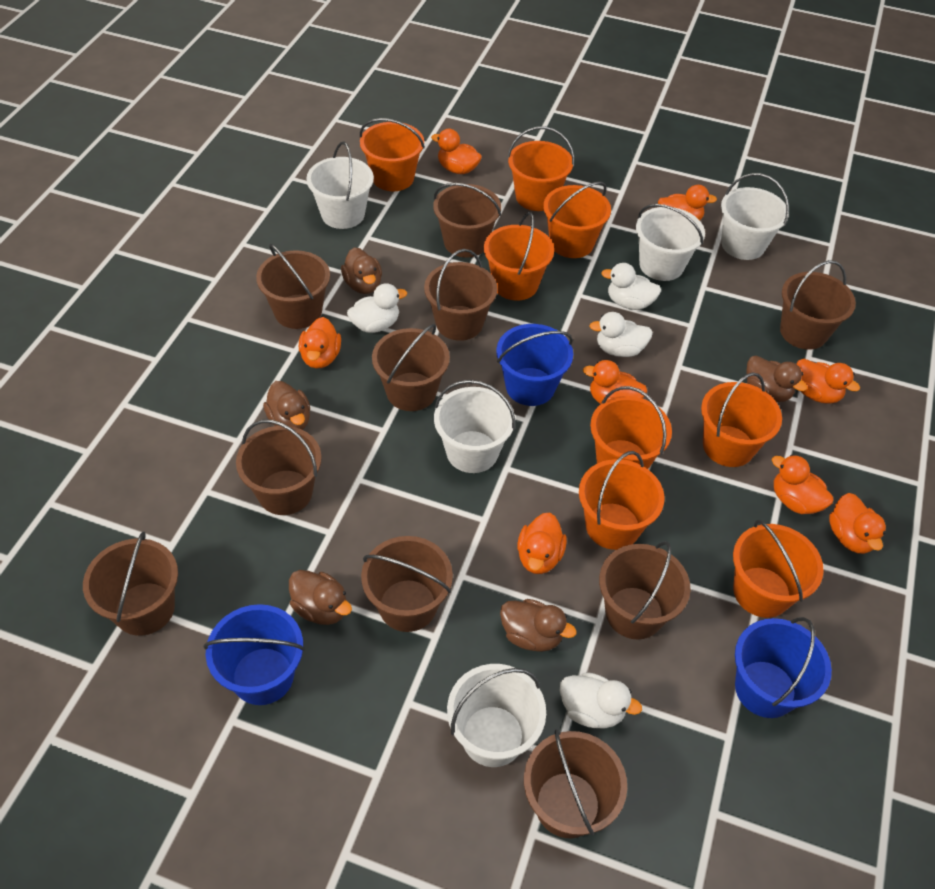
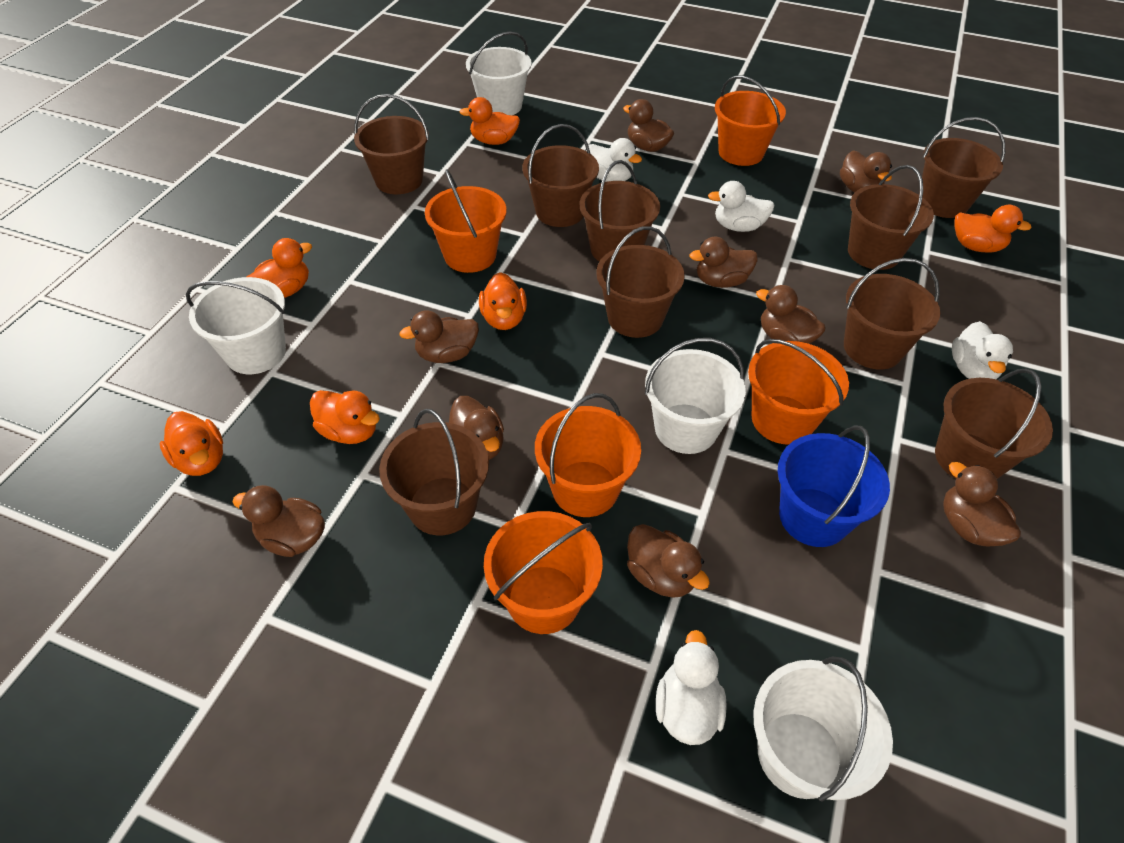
blue bucket: 3 -> 1
brown bucket: 10 -> 9
brown duck: 5 -> 9
orange bucket: 8 -> 5
orange duck: 8 -> 6
white bucket: 5 -> 4

